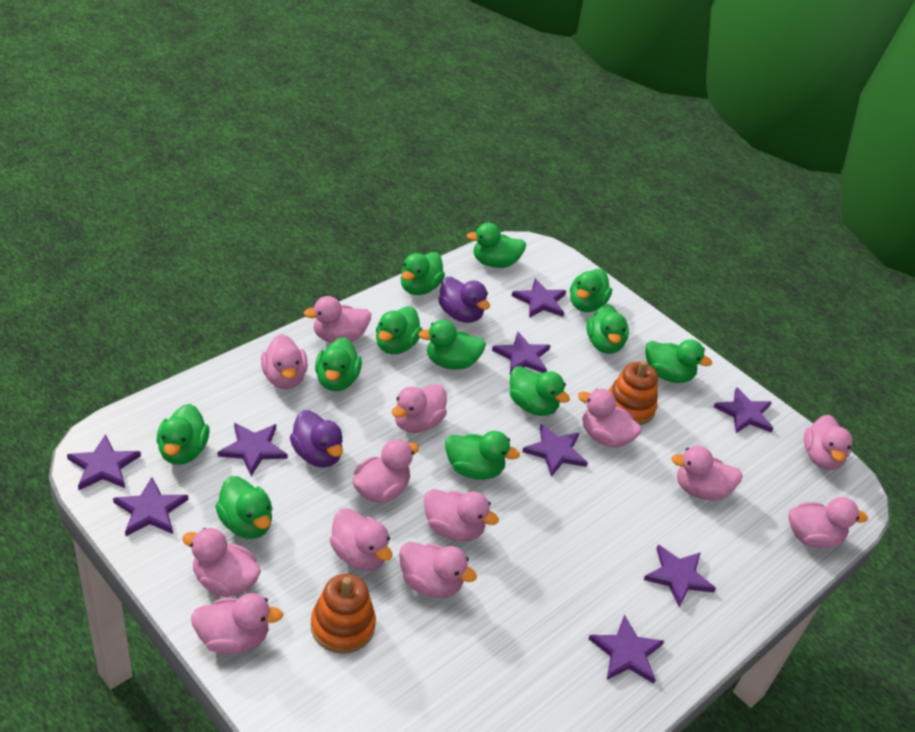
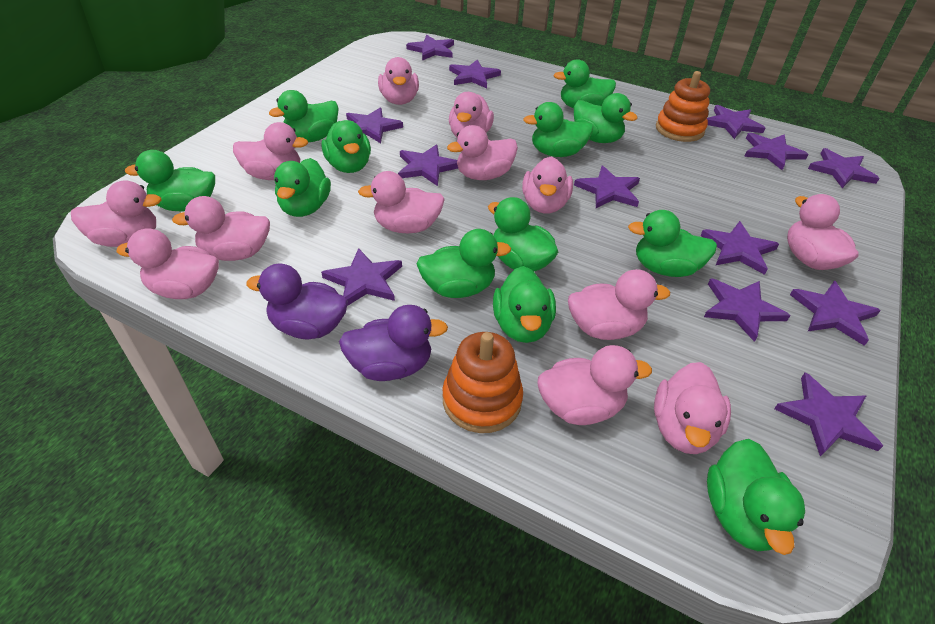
purple star: 9 -> 13

